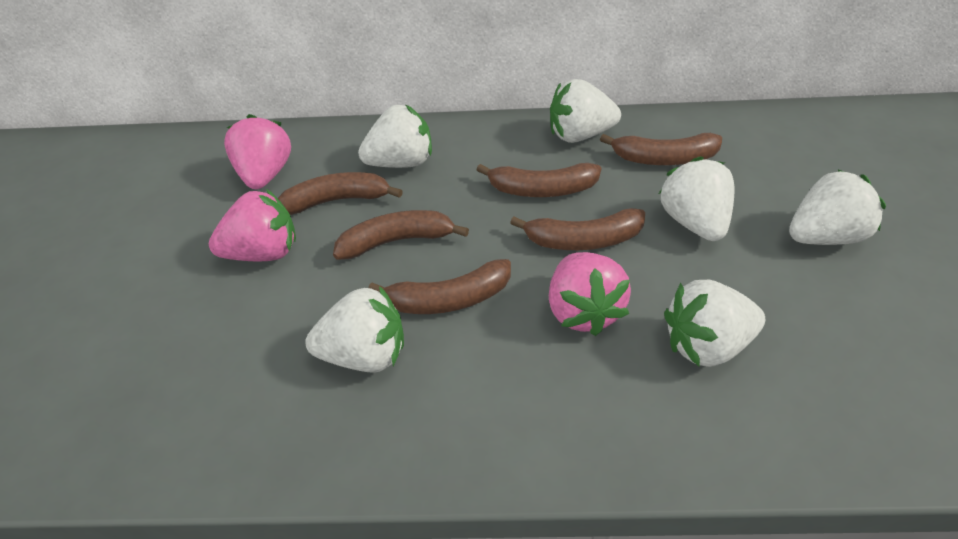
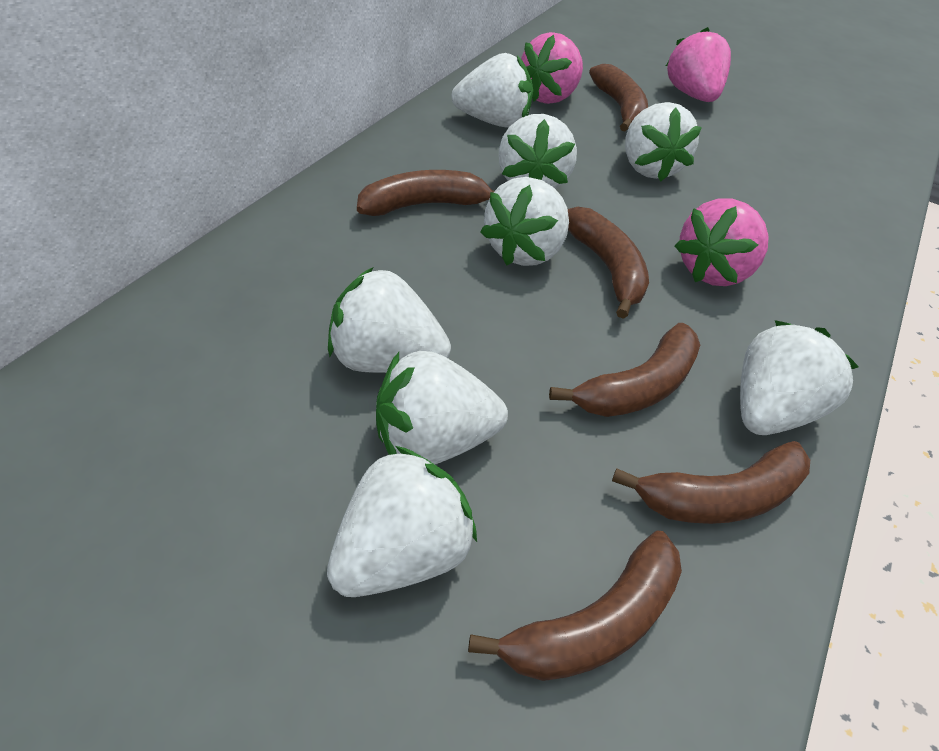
white strawberry: 6 -> 8

